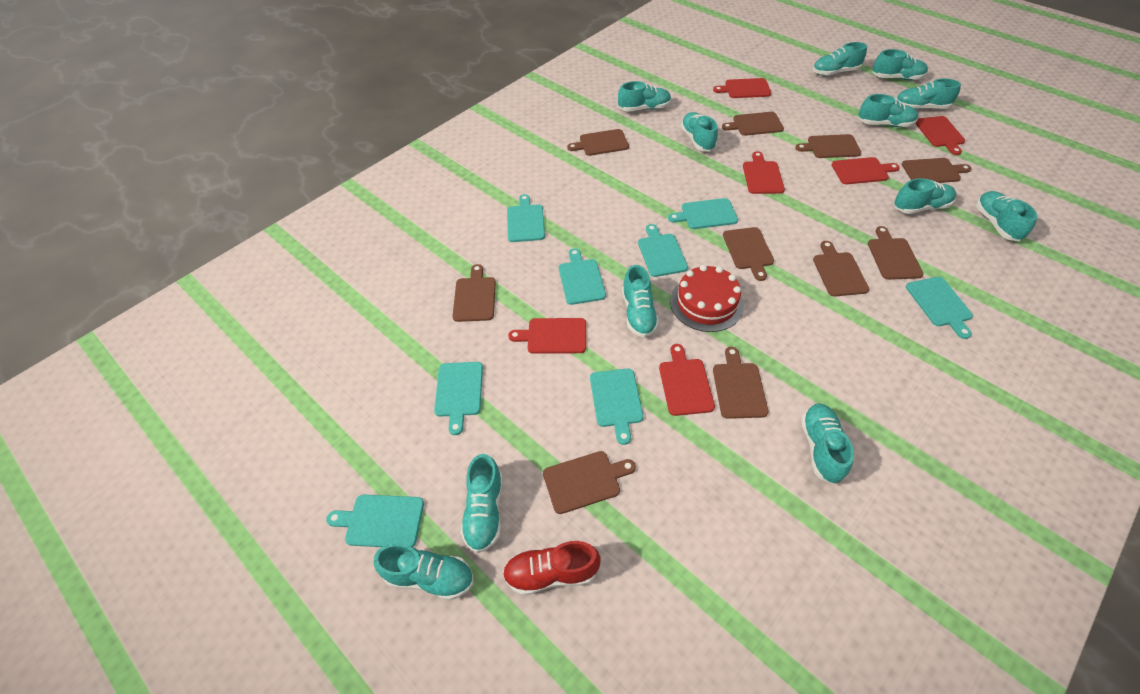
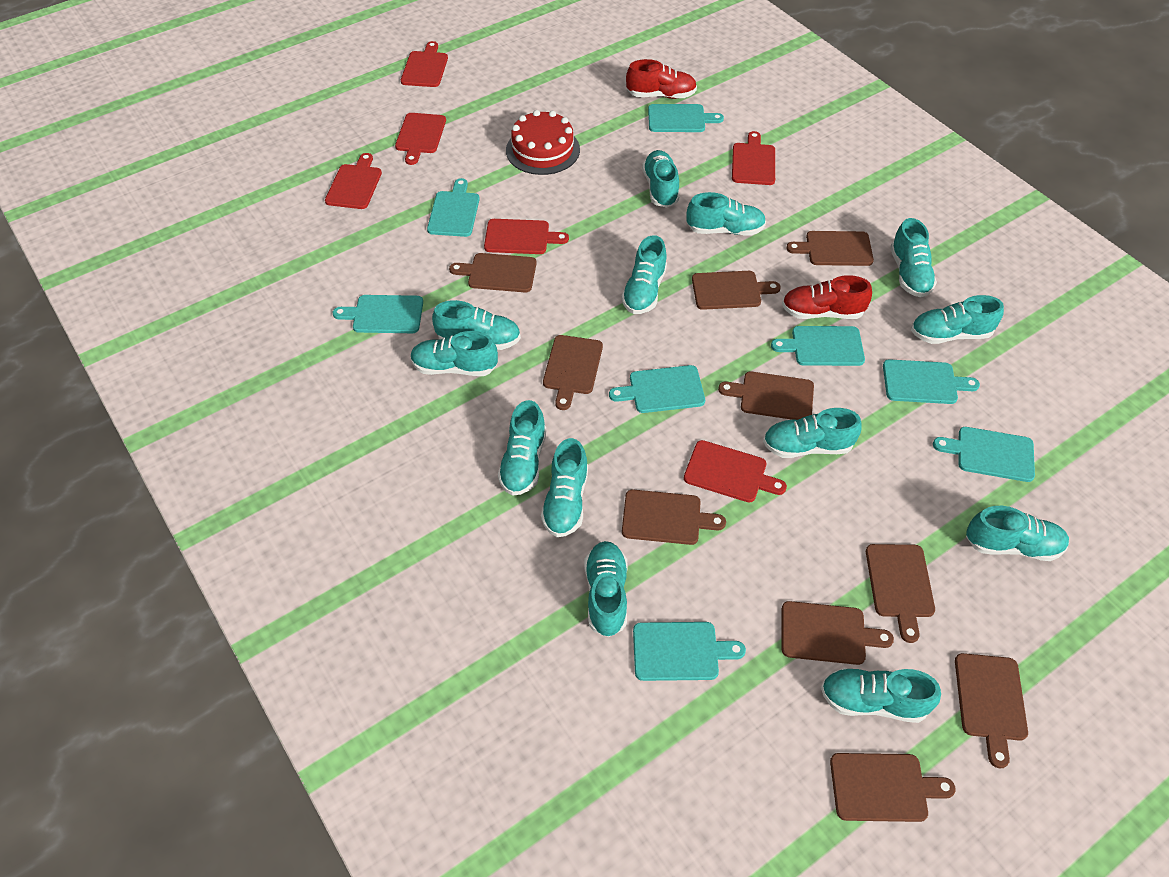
red shoe: 1 -> 2
turquoise shoe: 12 -> 13

